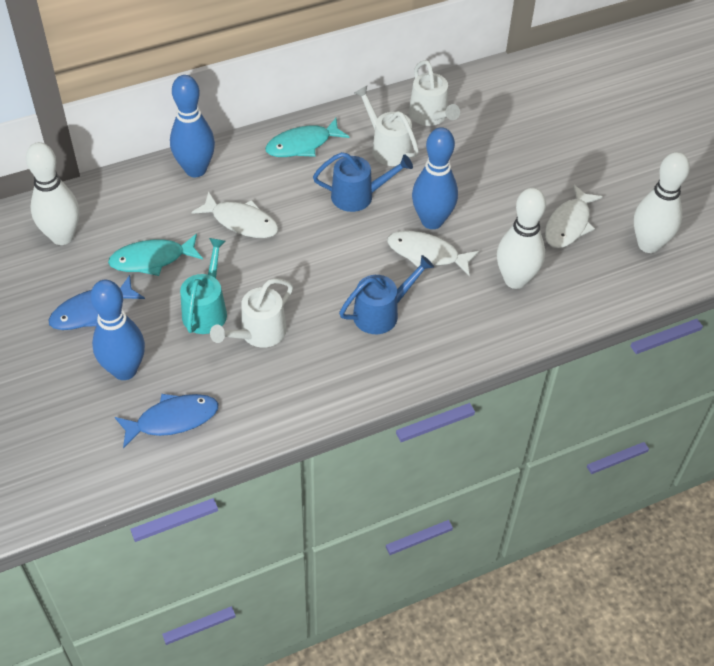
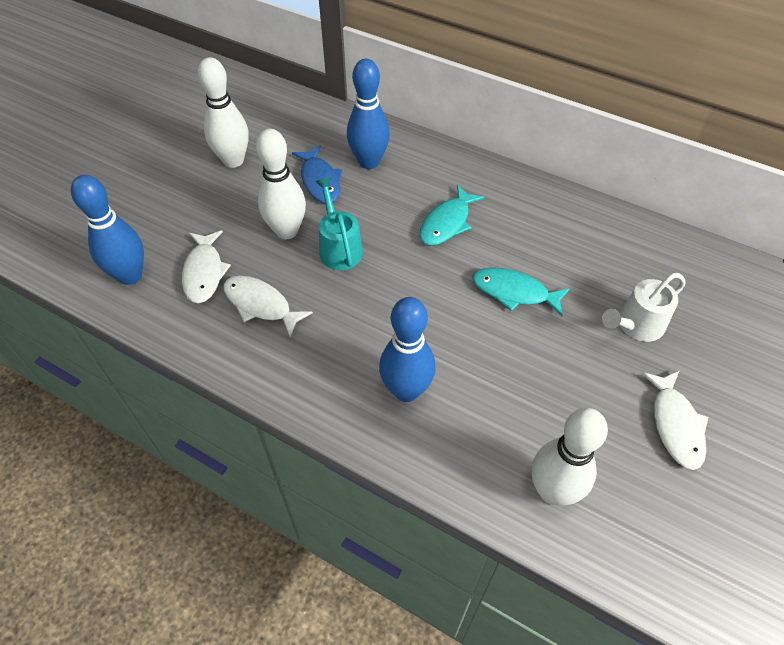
blue fish: 2 -> 1
blue watering can: 2 -> 0
white watering can: 3 -> 1

